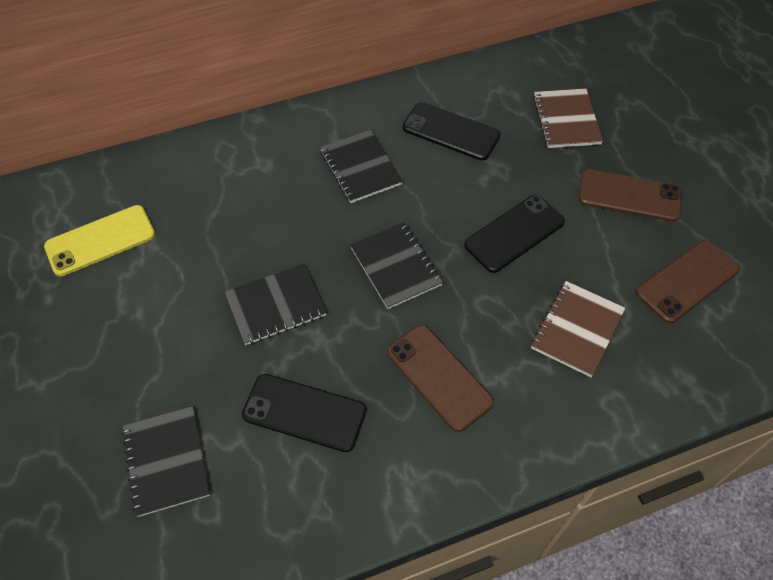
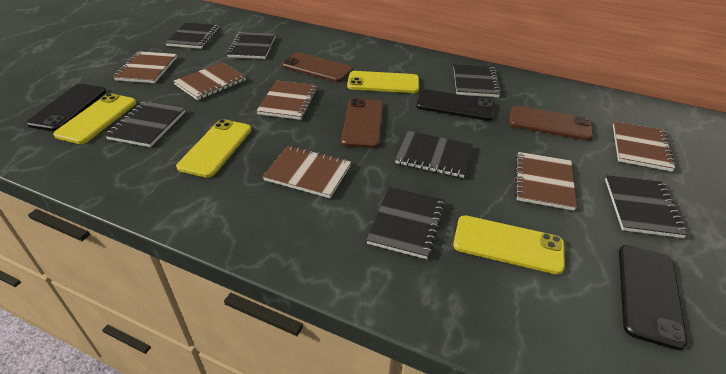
black notebook: 4 -> 7
brown notebook: 2 -> 6
yellow phone: 1 -> 4

